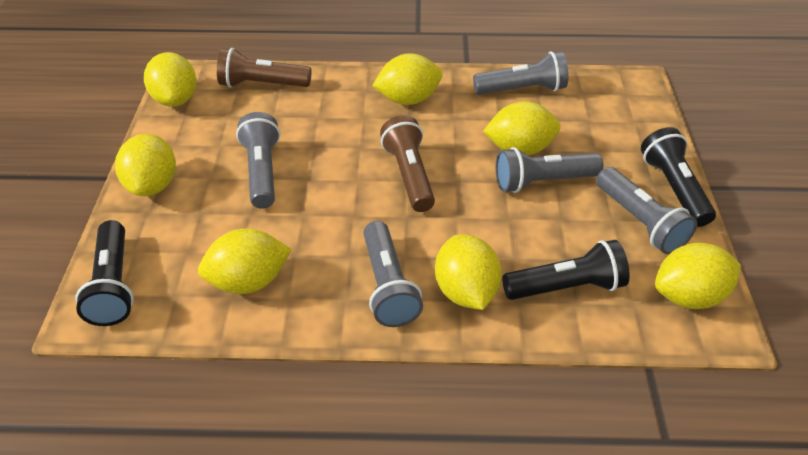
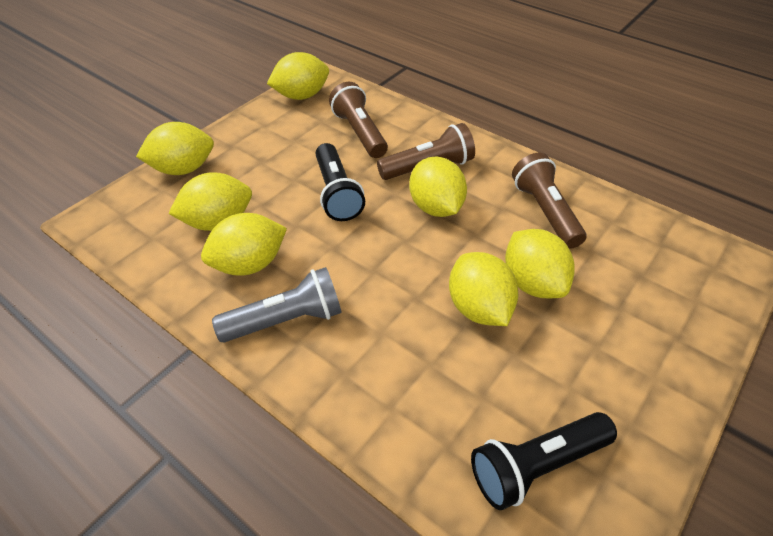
black flashlight: 3 -> 2
brown flashlight: 2 -> 3
grey flashlight: 5 -> 1

